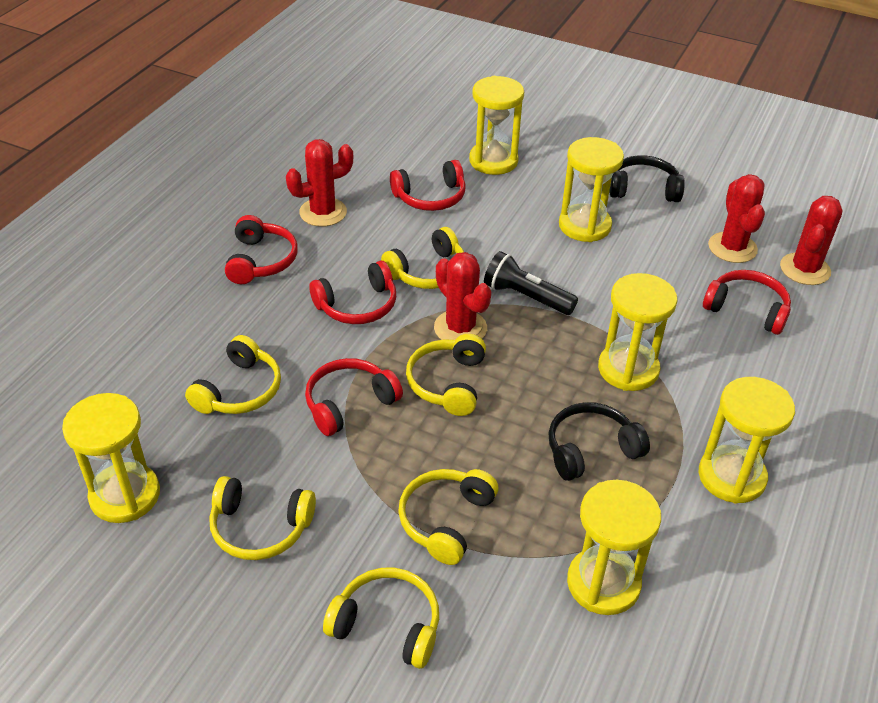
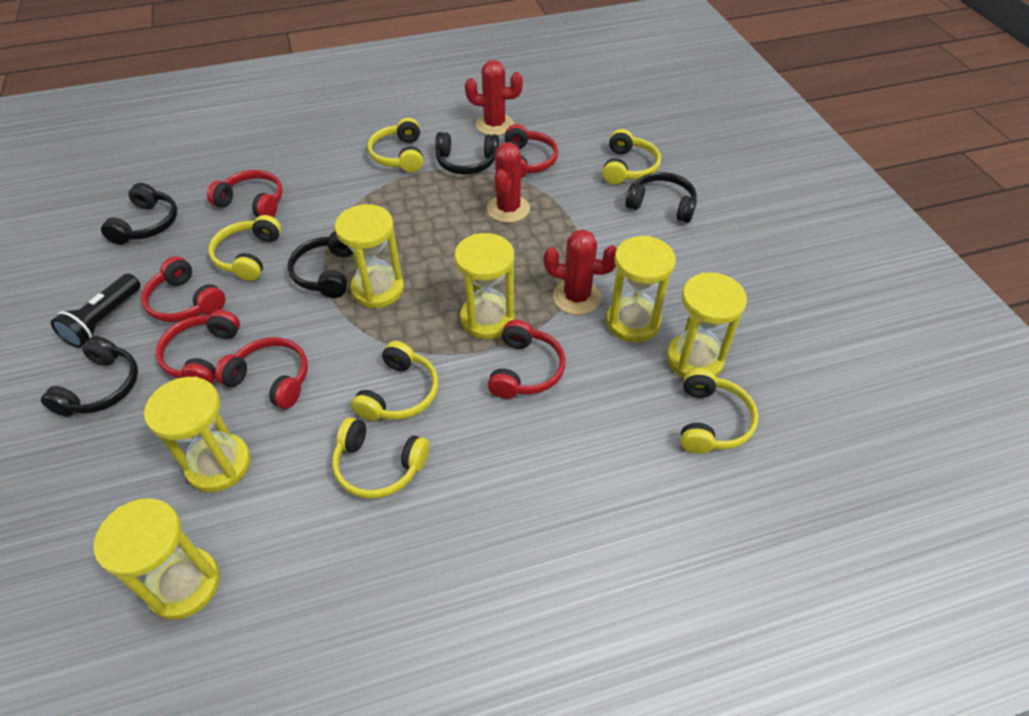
black headphones: 2 -> 5
red cactus: 4 -> 3
red headphones: 5 -> 6

